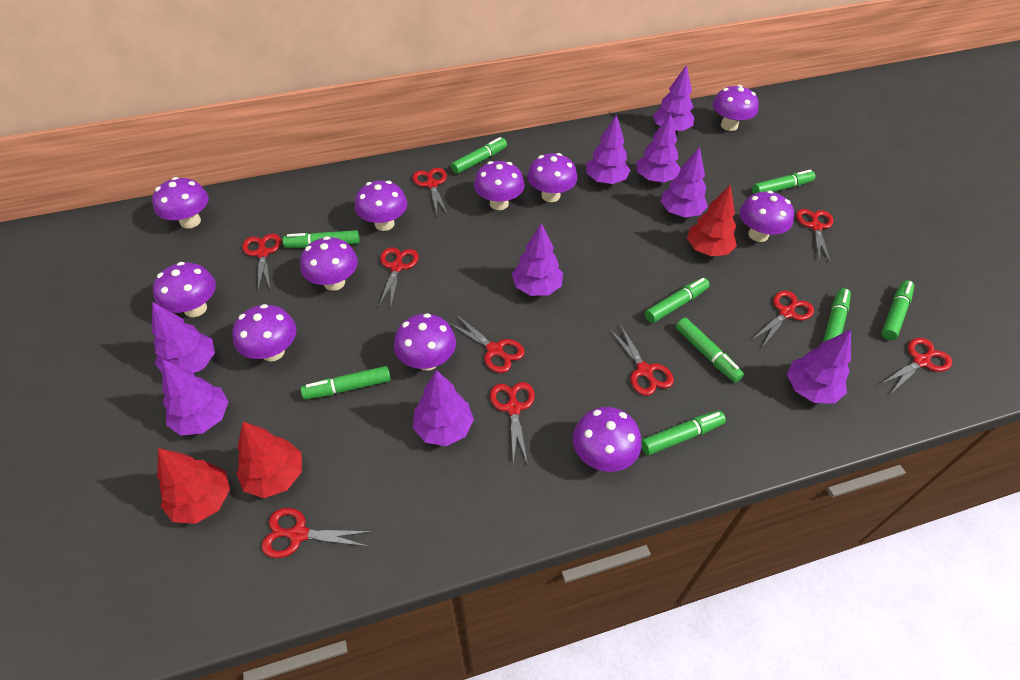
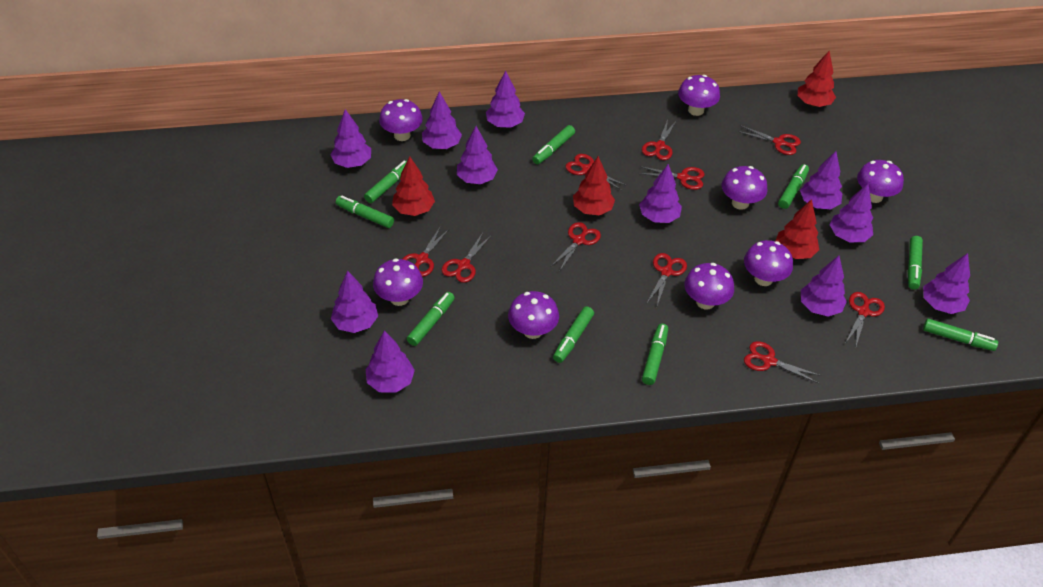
purple mushroom: 11 -> 8
purple tree: 9 -> 11
red tree: 3 -> 4

